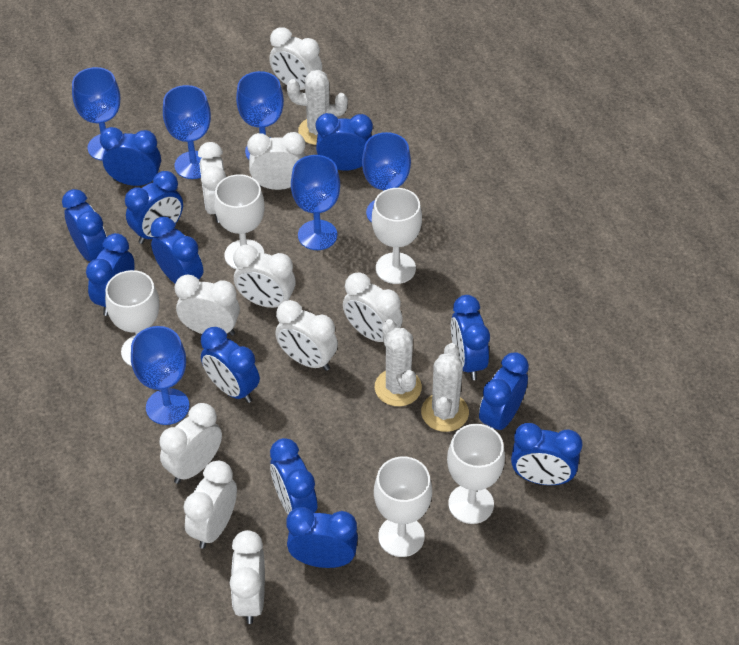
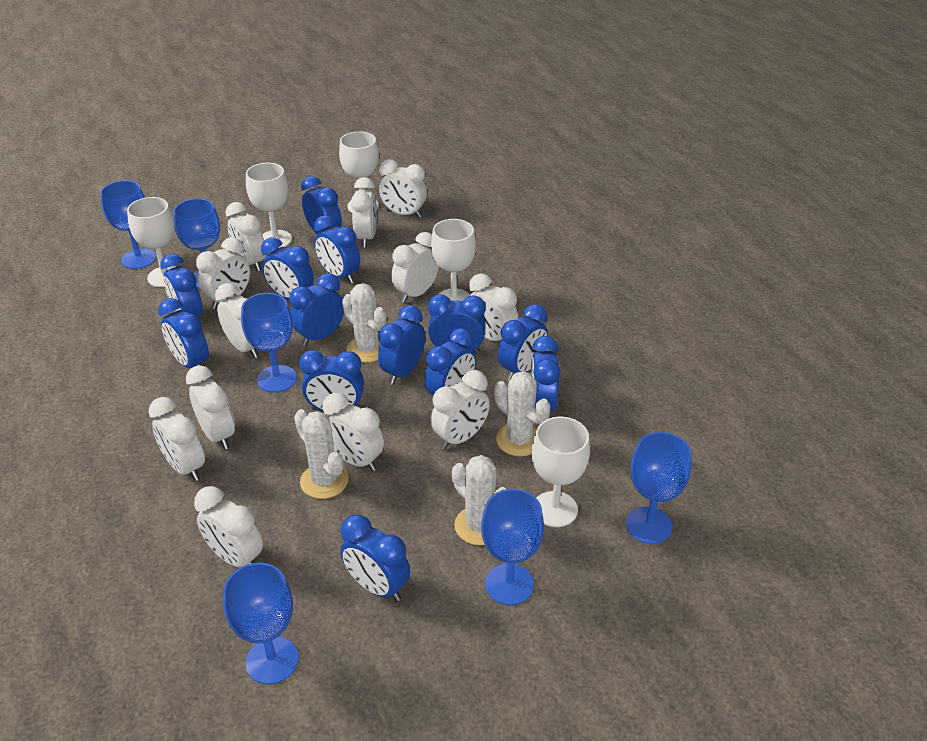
blue clock: 12 -> 13
white cactus: 3 -> 4
white clock: 10 -> 12

